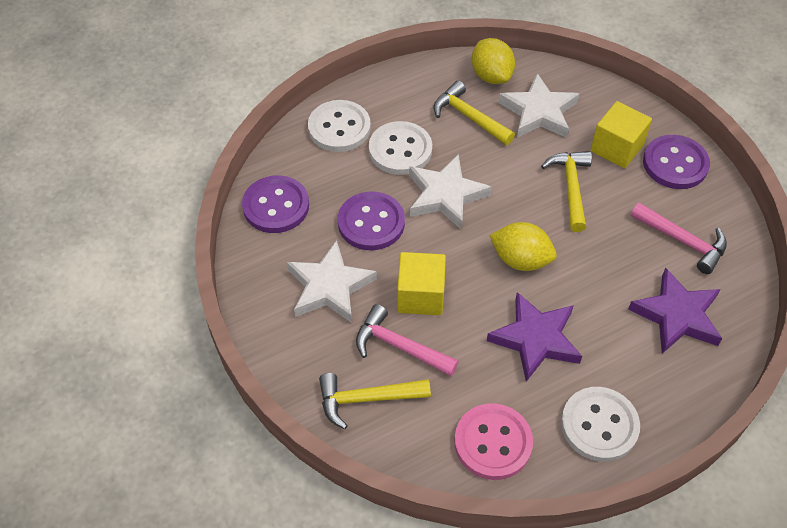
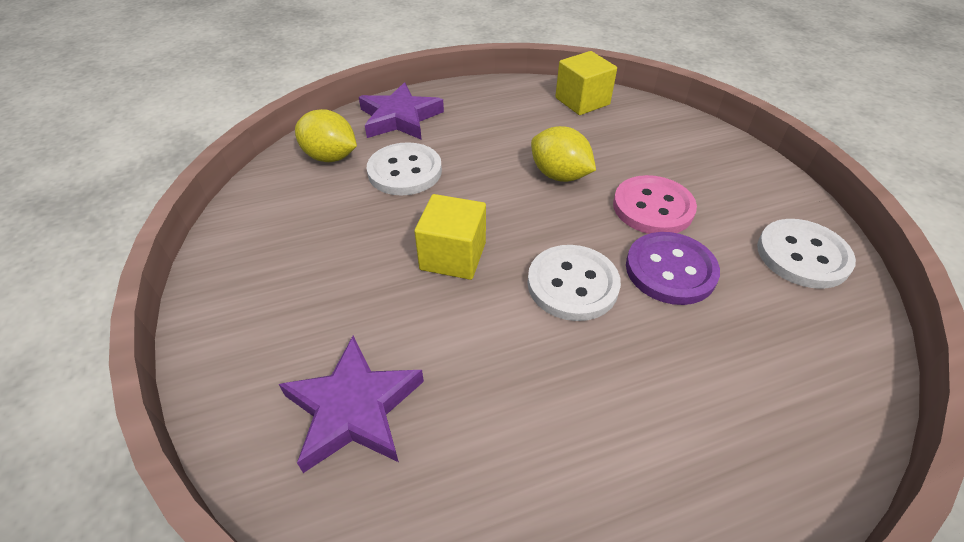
pink hammer: 2 -> 0
purple button: 3 -> 1
white star: 3 -> 0
yellow hammer: 3 -> 0

